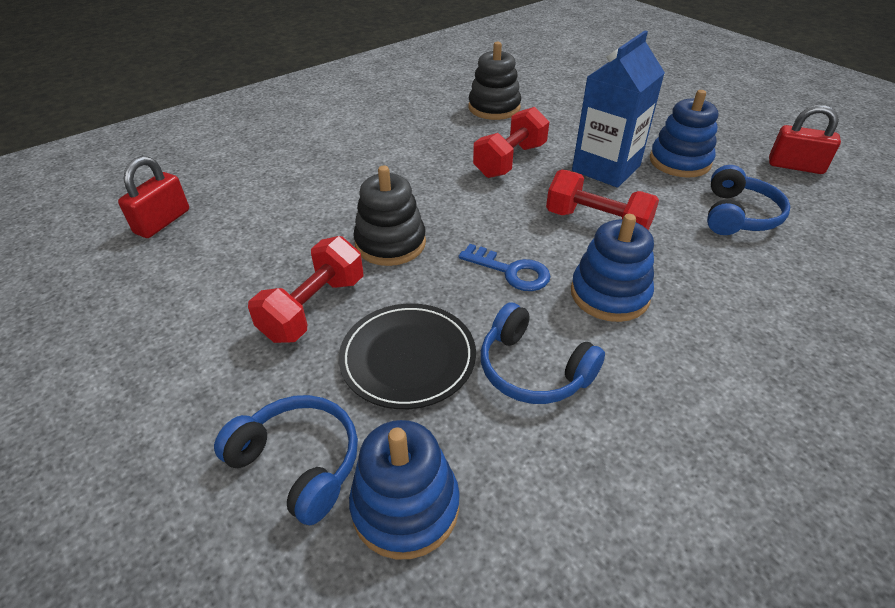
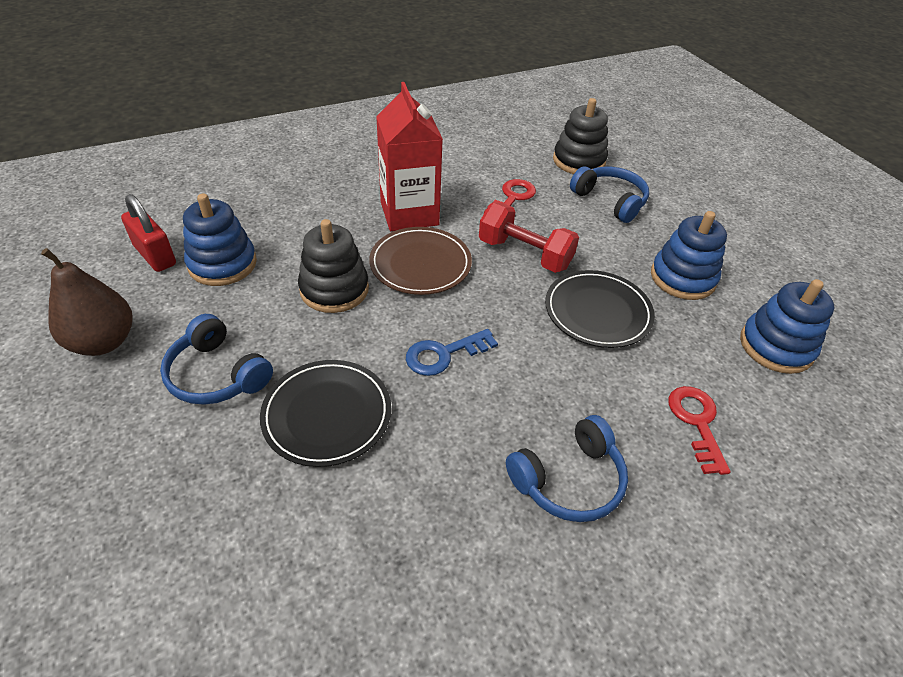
black plate: 1 -> 2
blue carton: 1 -> 0
brown pear: 0 -> 1
brown plate: 0 -> 1
red carton: 0 -> 1
red dumbbell: 3 -> 1
red key: 0 -> 2
red padlock: 2 -> 1

